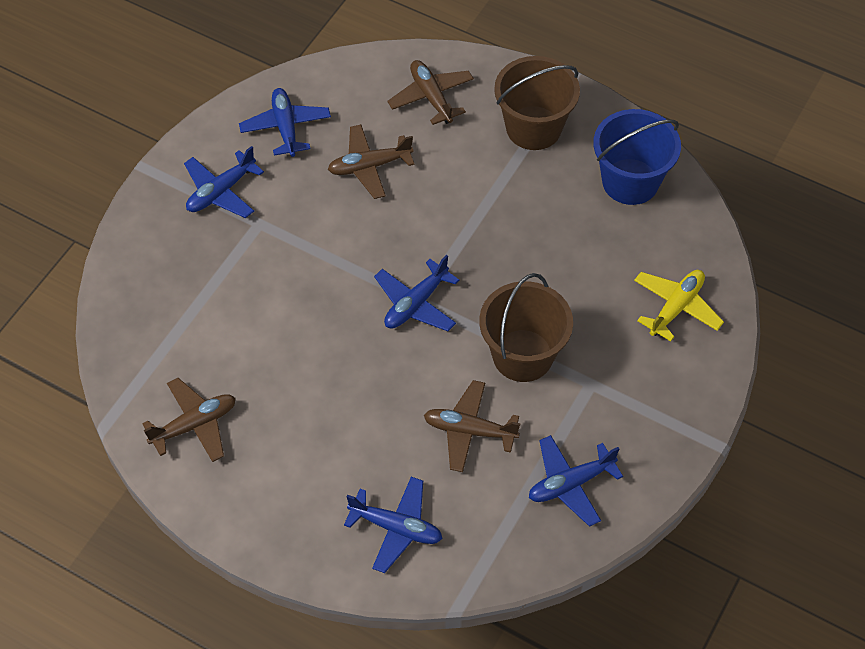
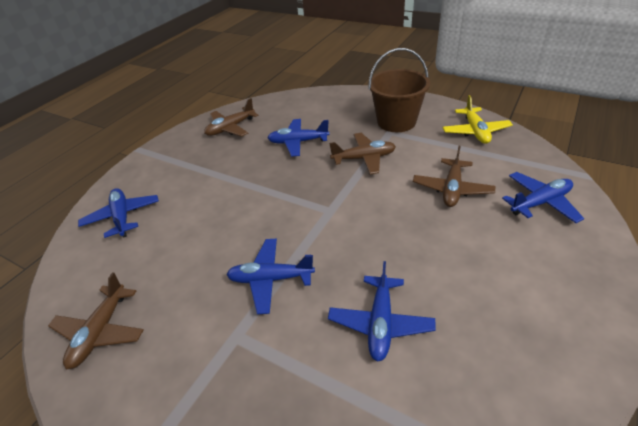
blue bucket: 1 -> 0
brown bucket: 2 -> 1

